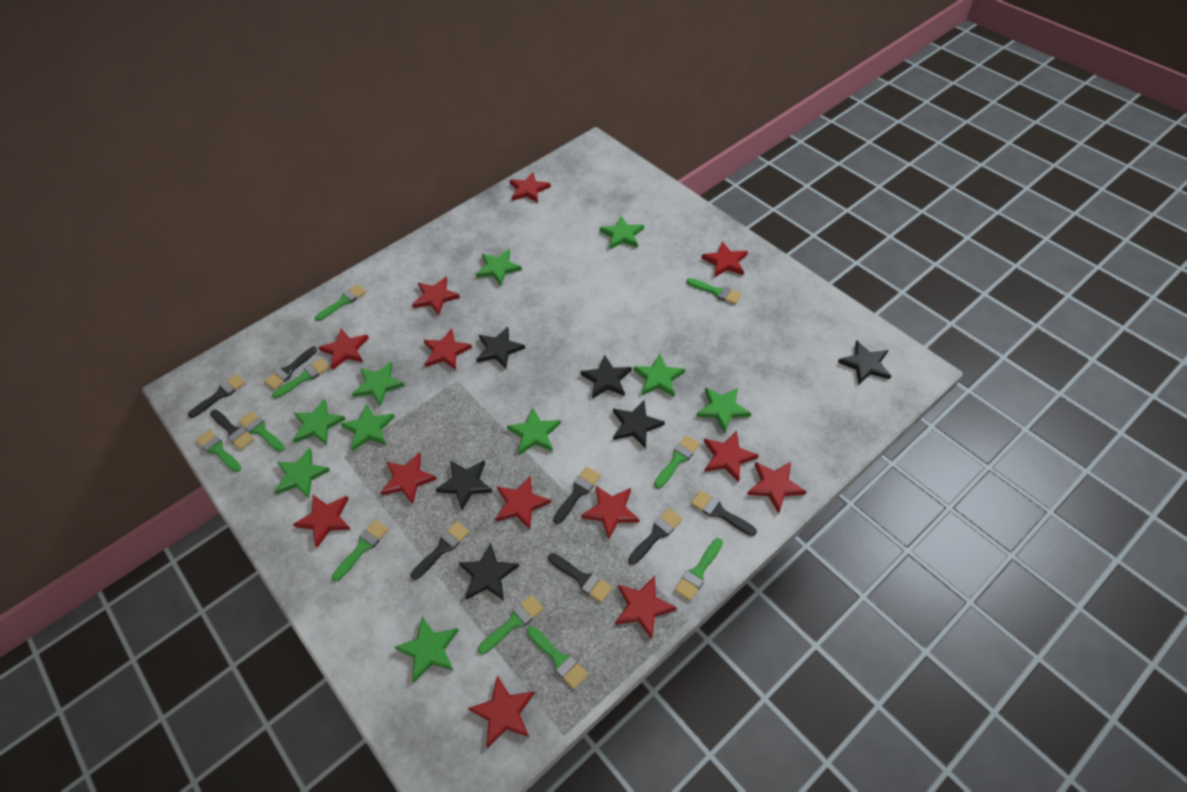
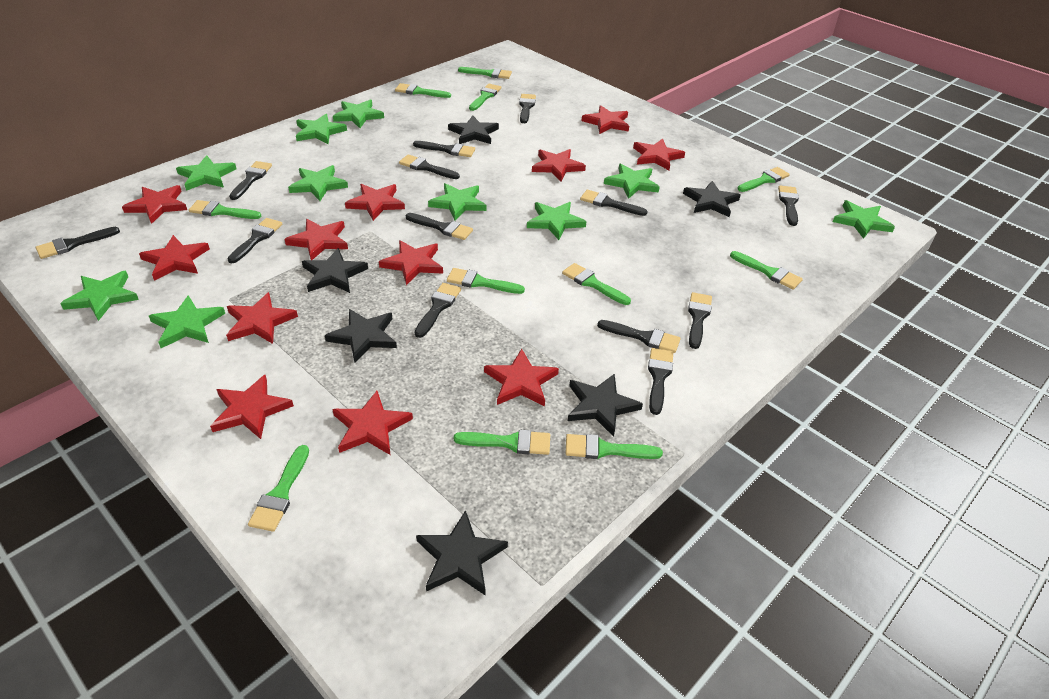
black brush: 8 -> 13
green brush: 10 -> 11
red star: 13 -> 12

